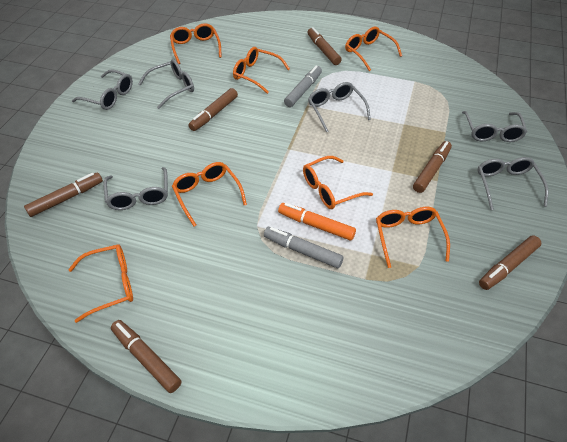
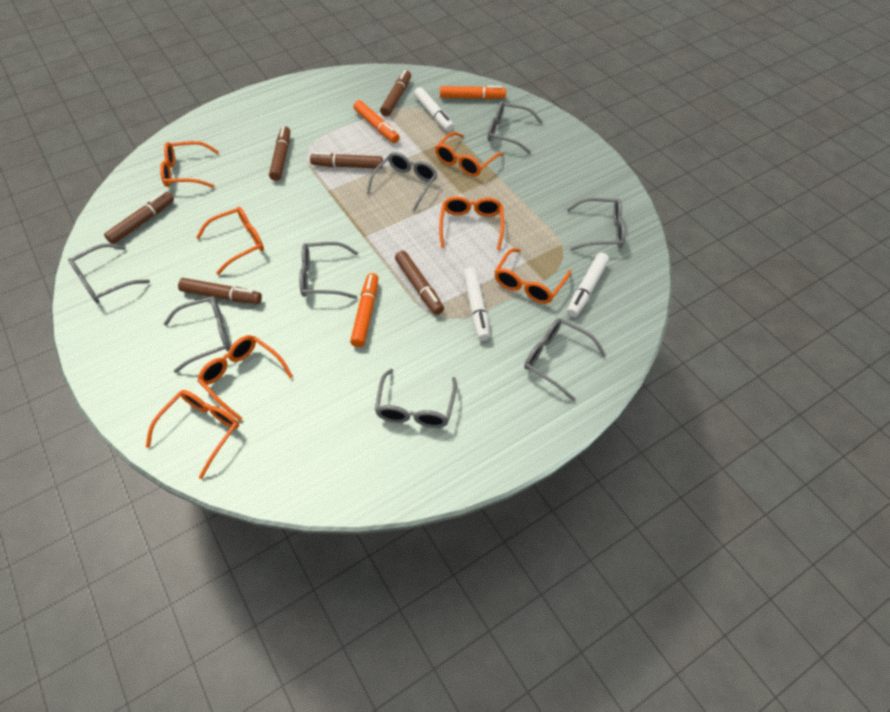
grey glasses: 6 -> 8
grey marker: 2 -> 0
orange marker: 1 -> 3
white marker: 0 -> 3

